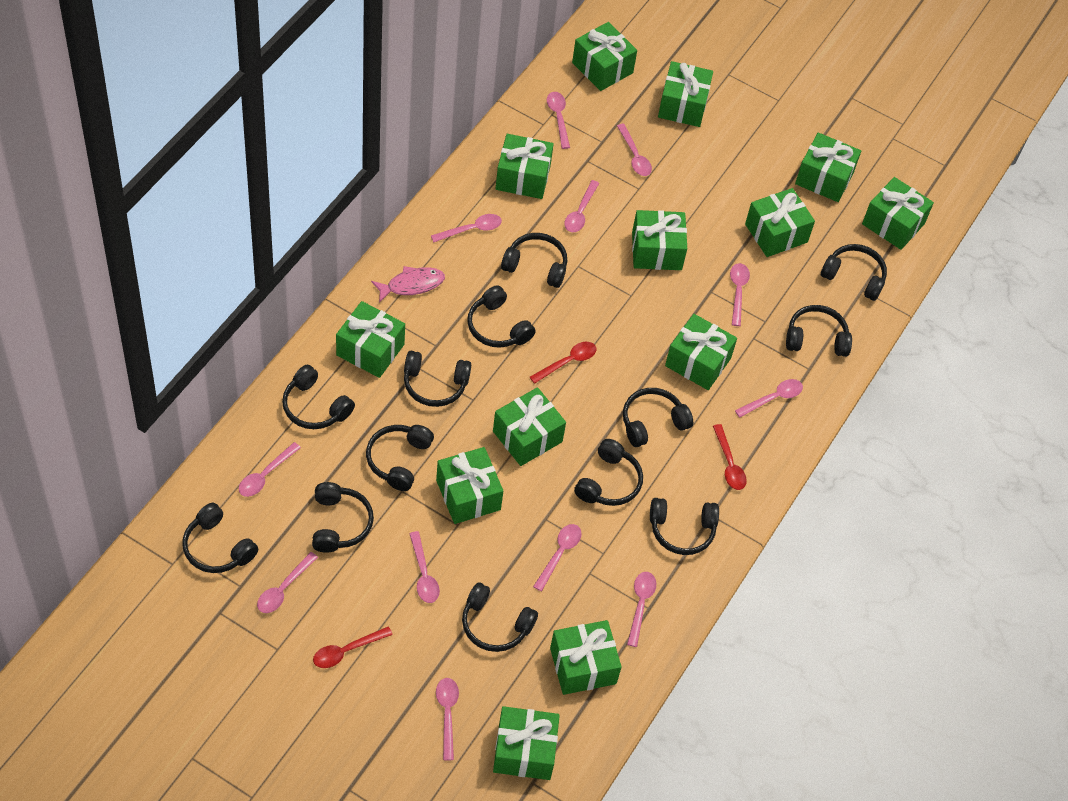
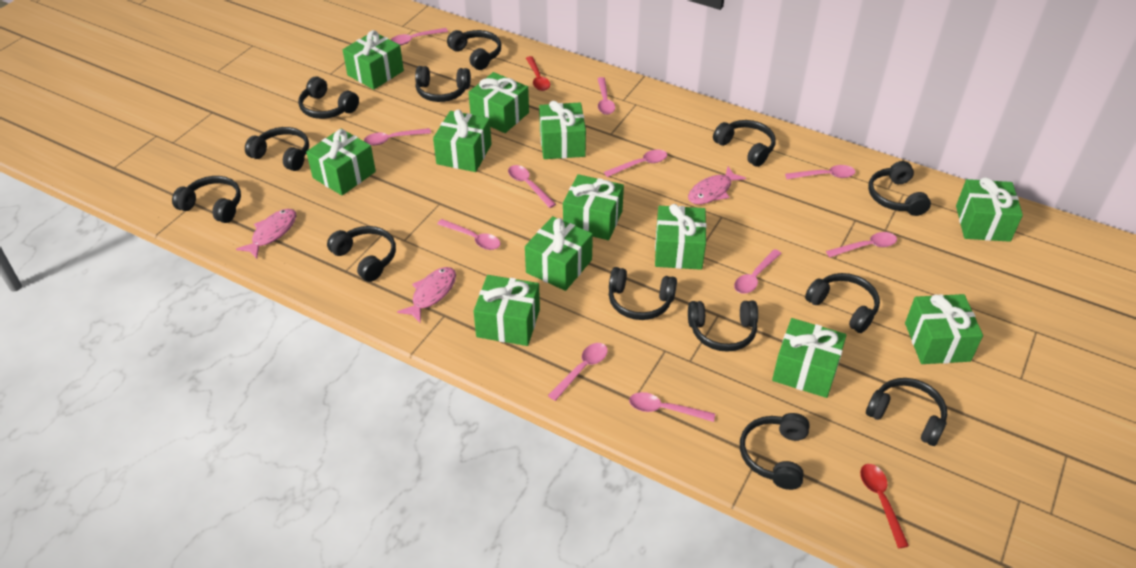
green gift: 13 -> 12
pink fish: 1 -> 3
pink spoon: 12 -> 11
red spoon: 3 -> 2

